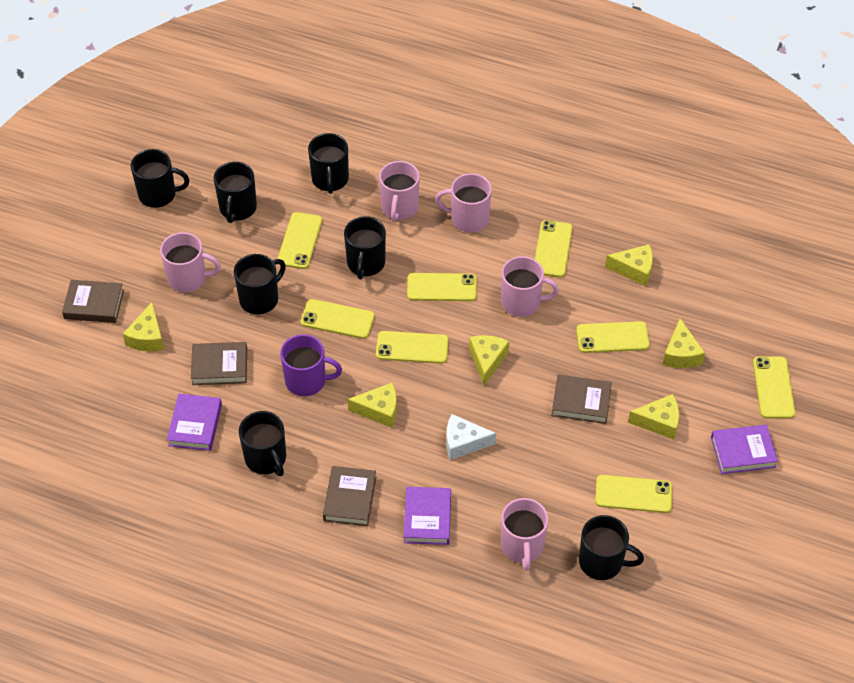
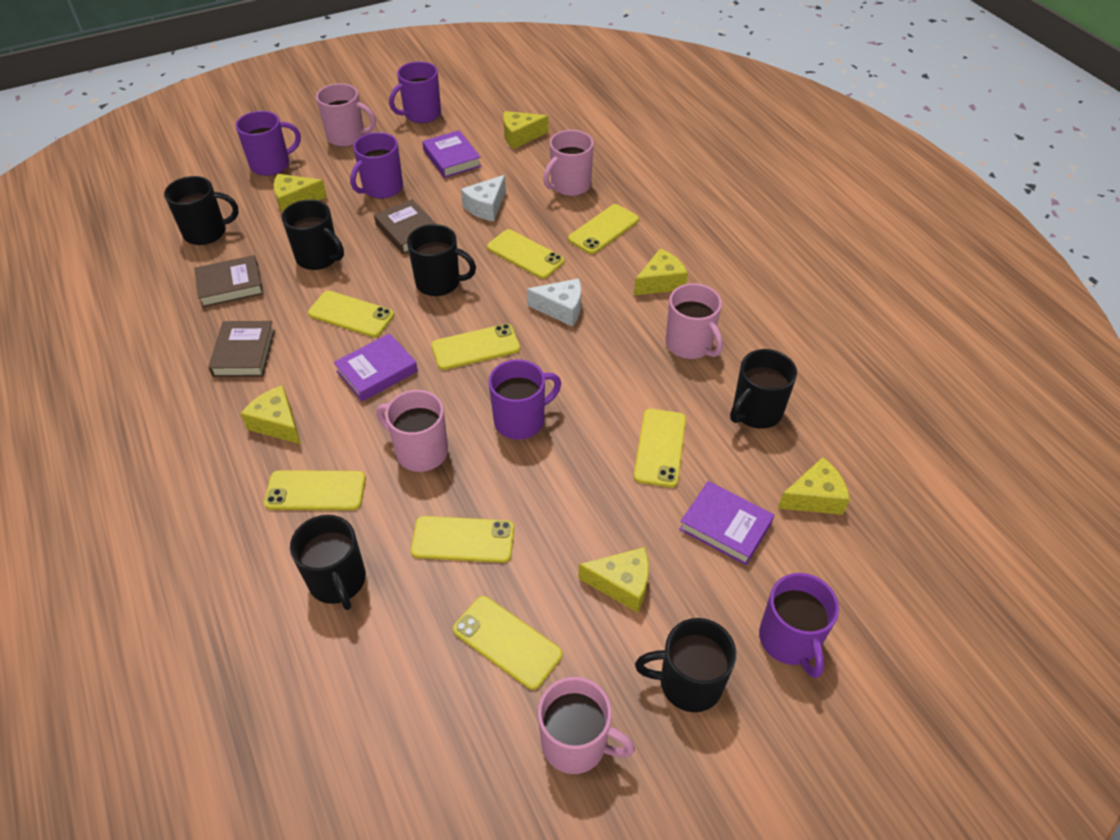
black mug: 7 -> 6
brown book: 4 -> 3
purple mug: 1 -> 5
white cheese: 1 -> 2

